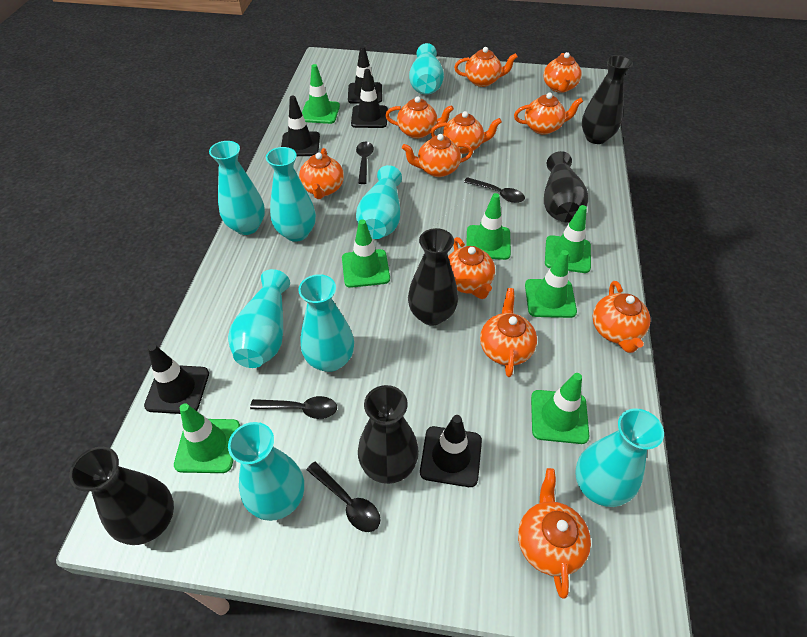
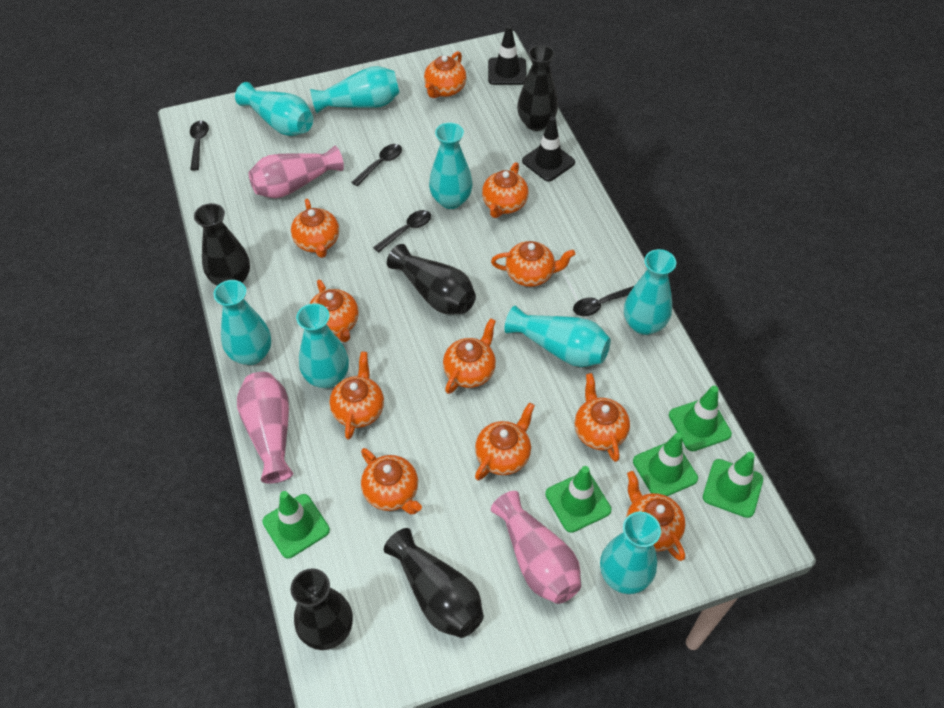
black traffic cone: 5 -> 2
green traffic cone: 7 -> 5
pink vase: 0 -> 3

